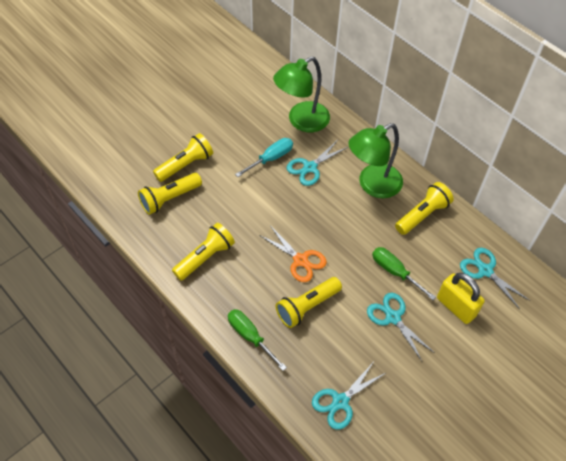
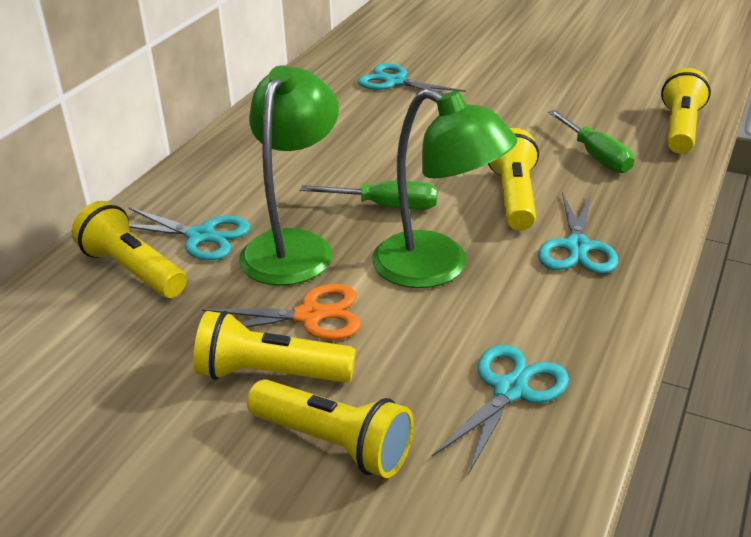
turquoise screwdriver: 1 -> 0
yellow padlock: 1 -> 0

